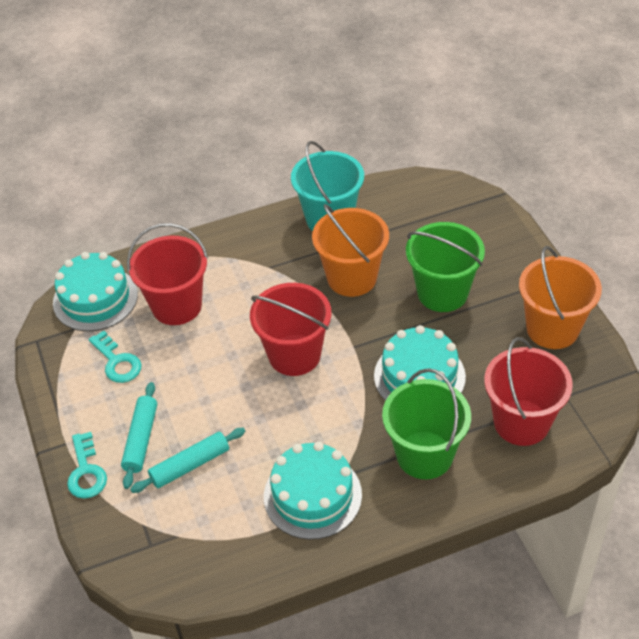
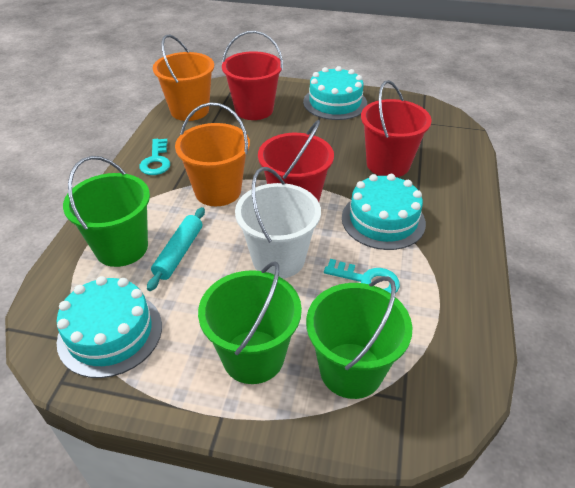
green bucket: 2 -> 3
turquoise bucket: 1 -> 0
turquoise rolling pin: 2 -> 1
white bucket: 0 -> 1

